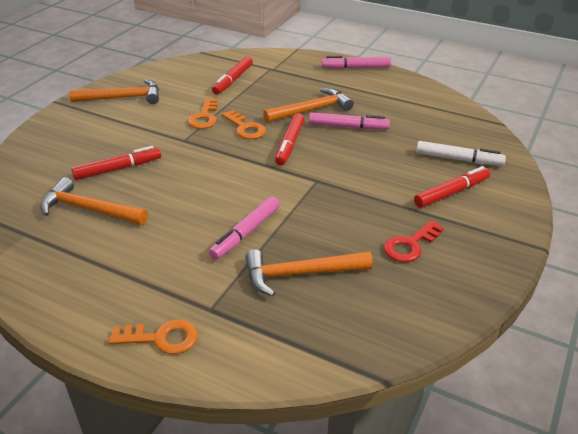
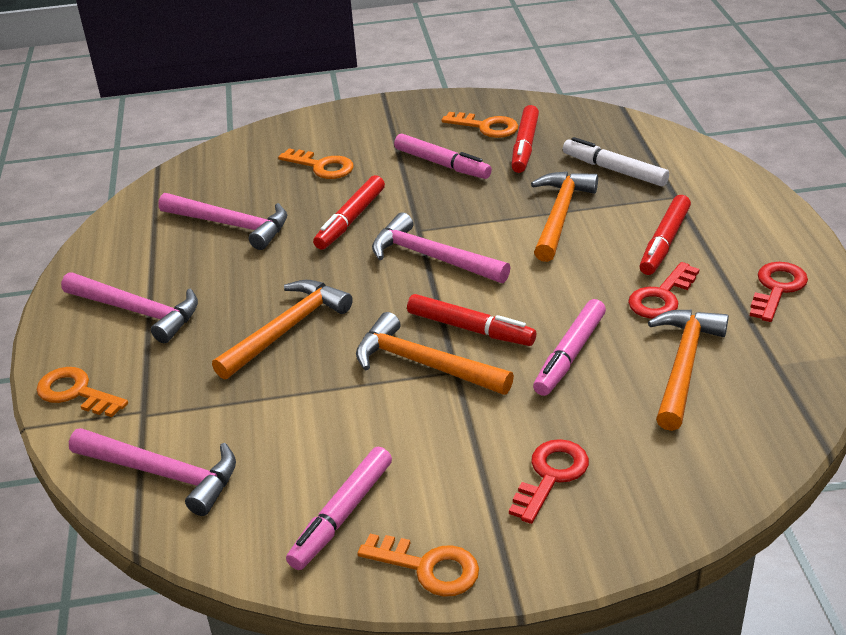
orange key: 3 -> 4
pink hammer: 0 -> 4
red key: 1 -> 3

